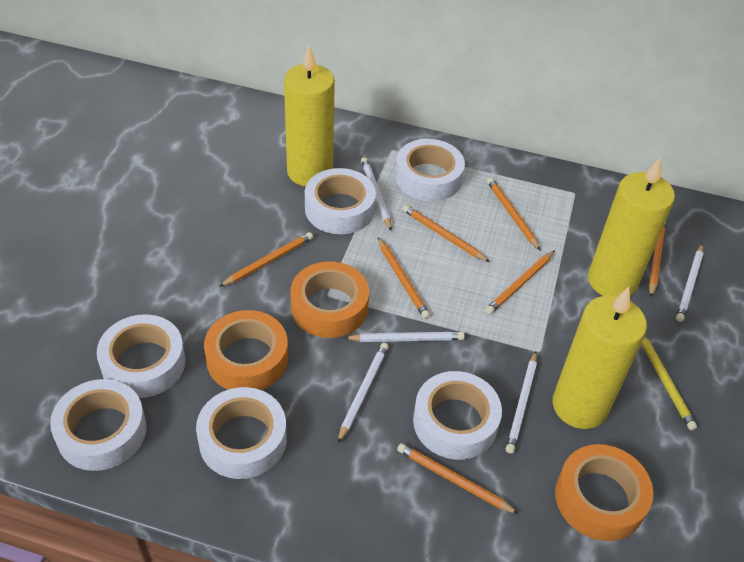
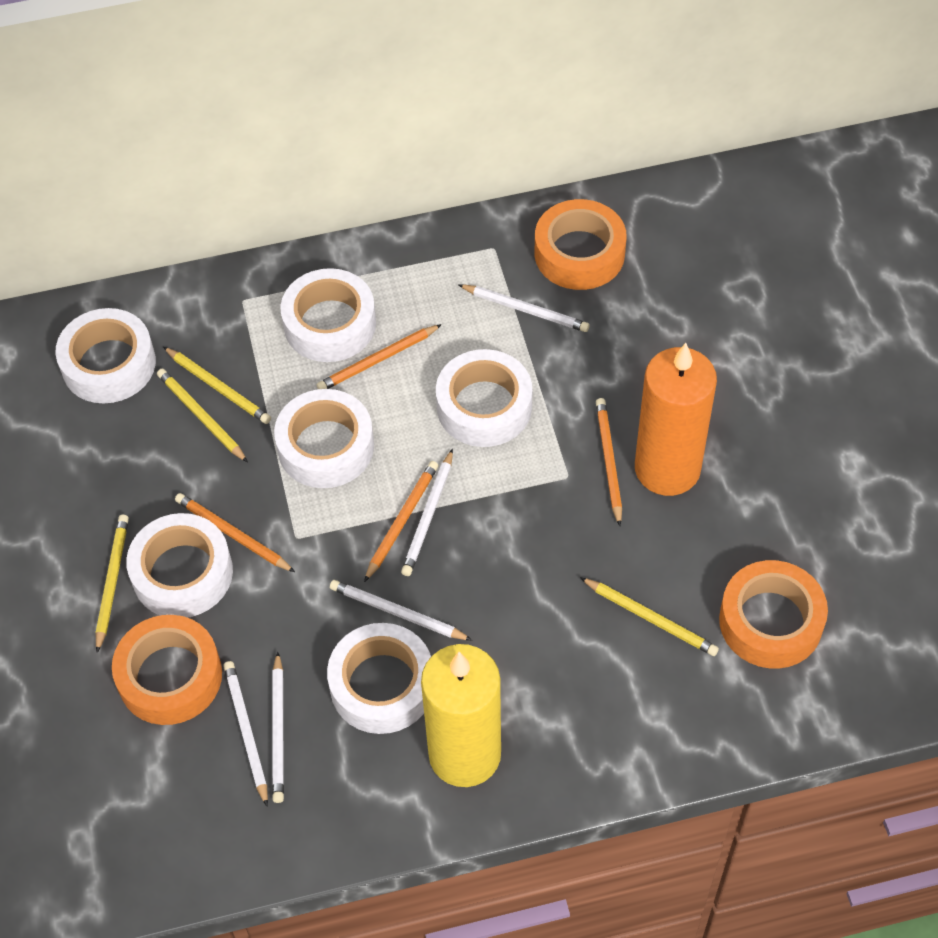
orange candle: 0 -> 1
orange pencil: 7 -> 4
yellow candle: 3 -> 1
yellow pencil: 1 -> 4

